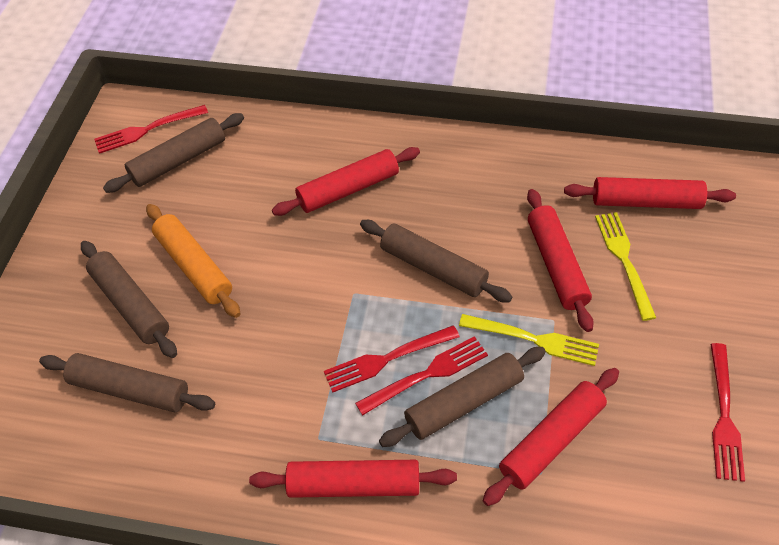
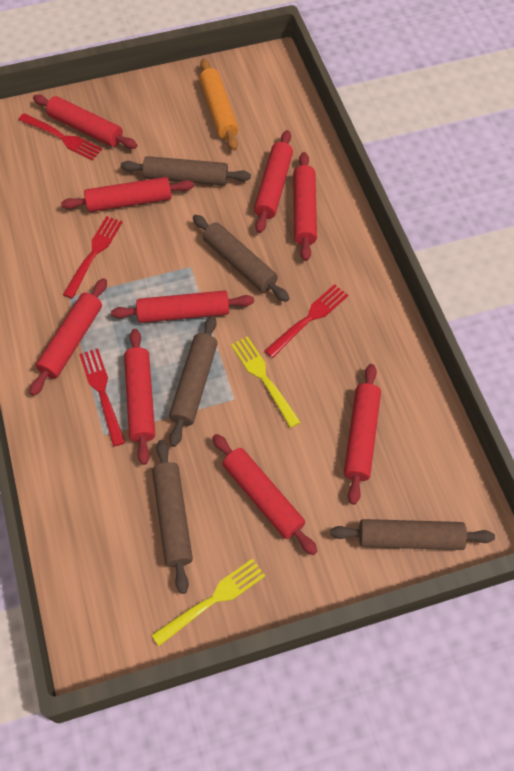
red rolling pin: 5 -> 9

